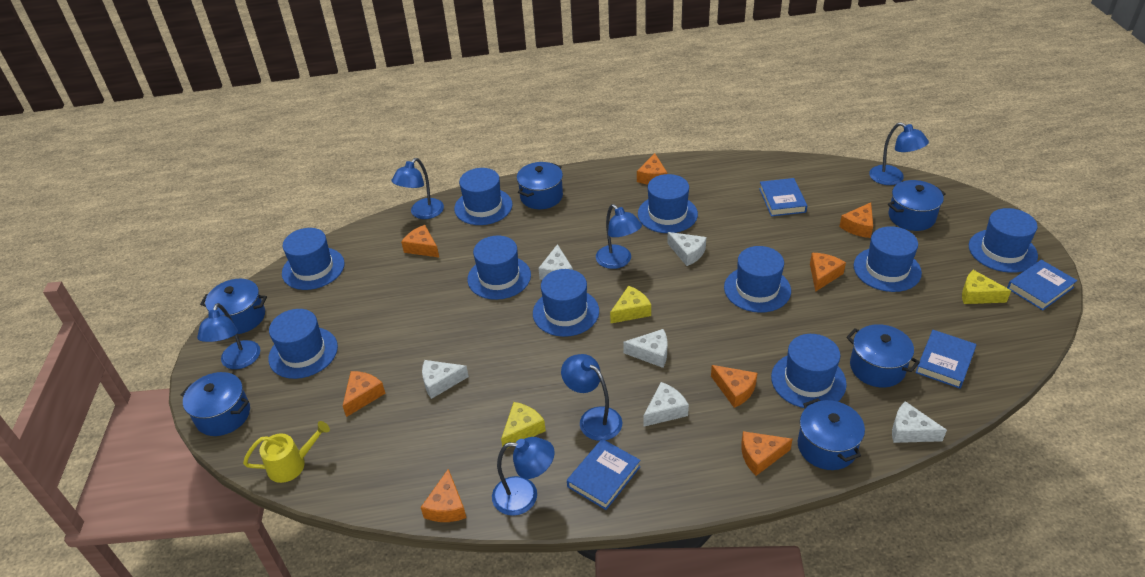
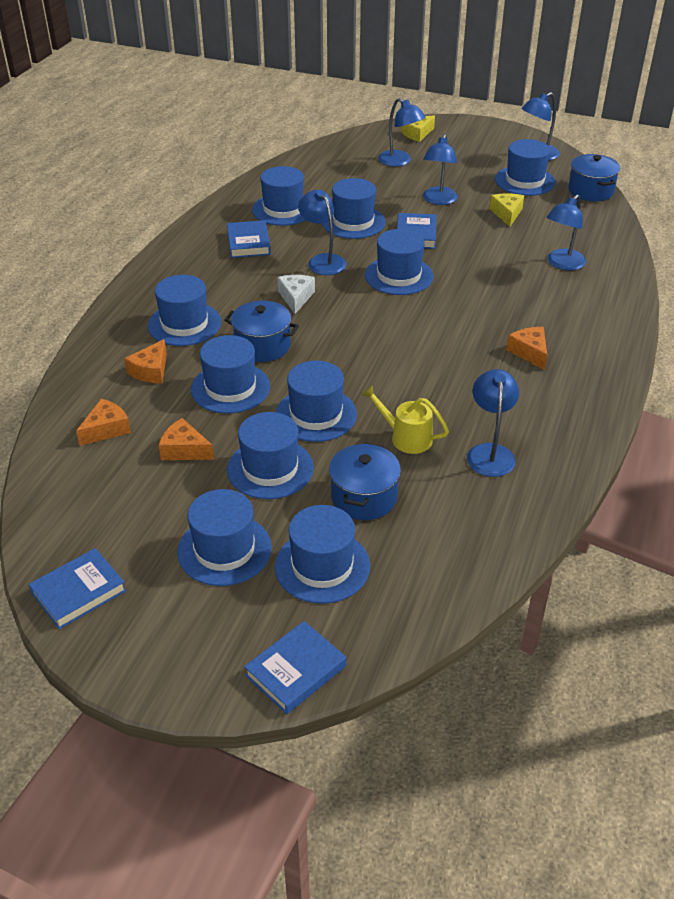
blue pot: 6 -> 3
orange cheese: 8 -> 4
white cheese: 6 -> 1
yellow cheese: 3 -> 2

